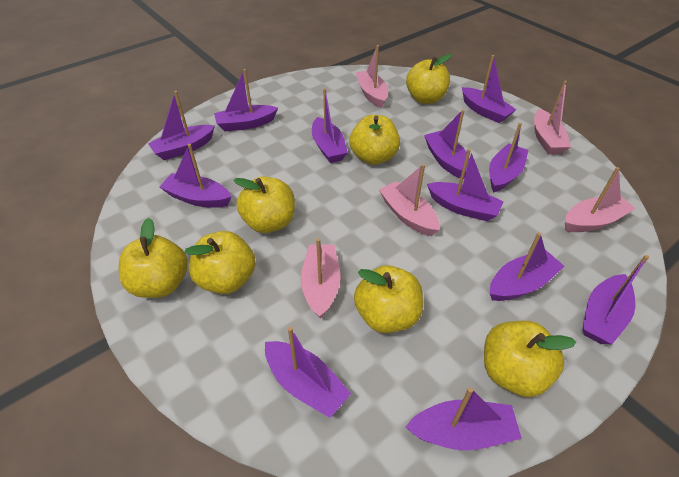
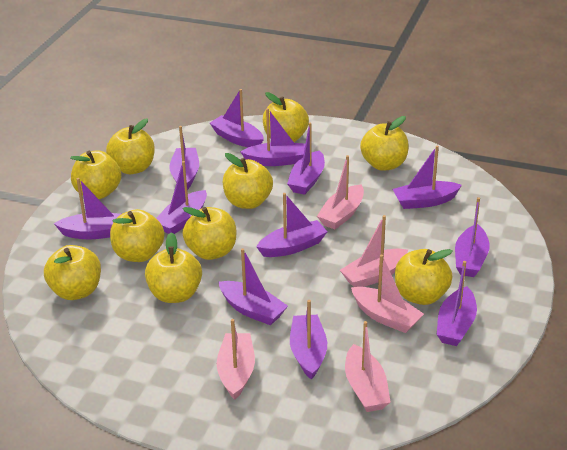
yellow apple: 7 -> 10

